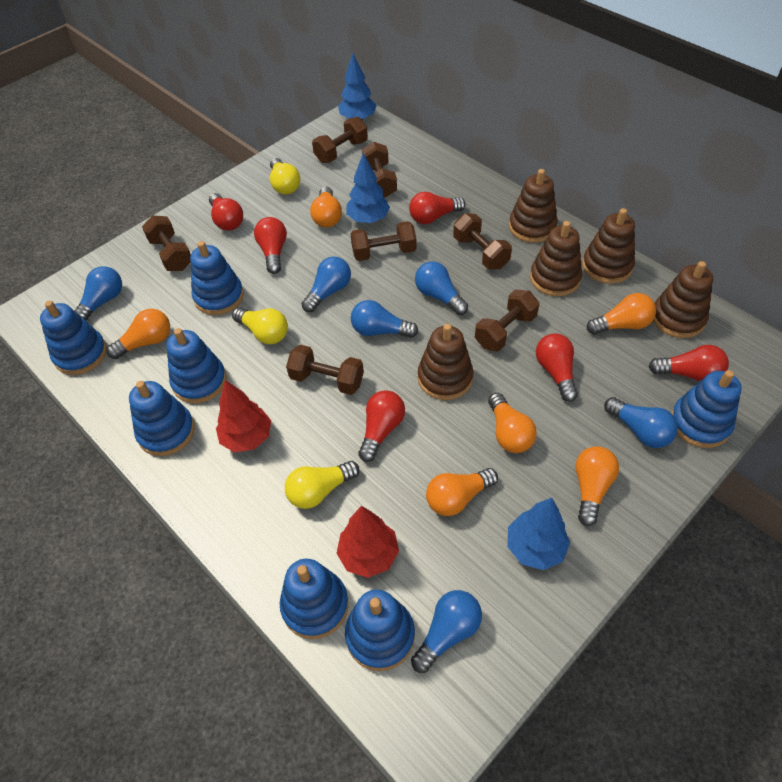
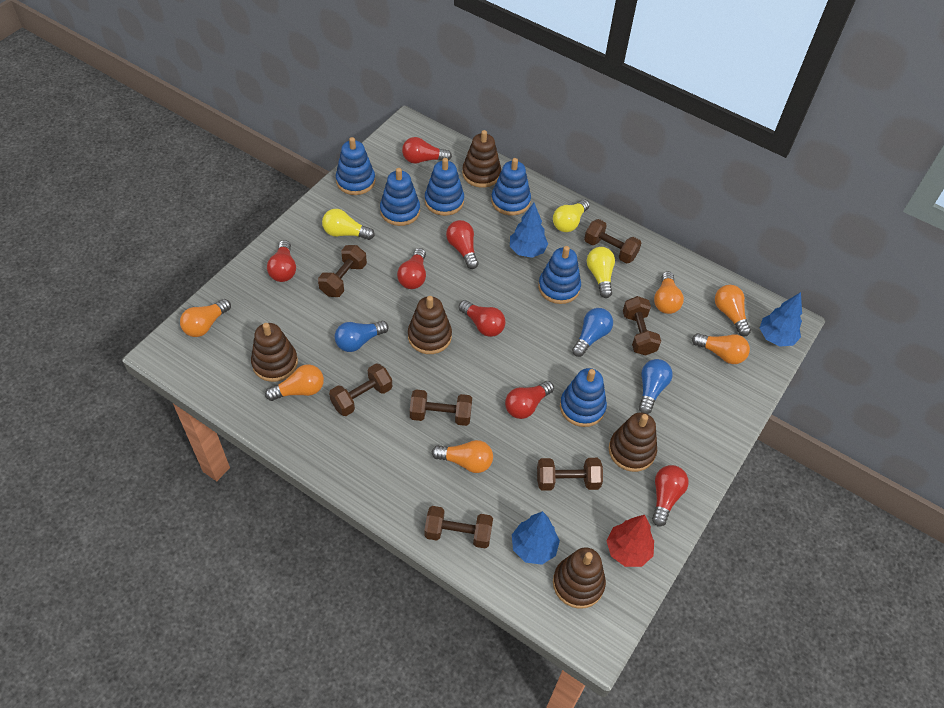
blue light bulb: 6 -> 3
blue stacking toy: 7 -> 6
red light bulb: 6 -> 7
red tree: 2 -> 1

